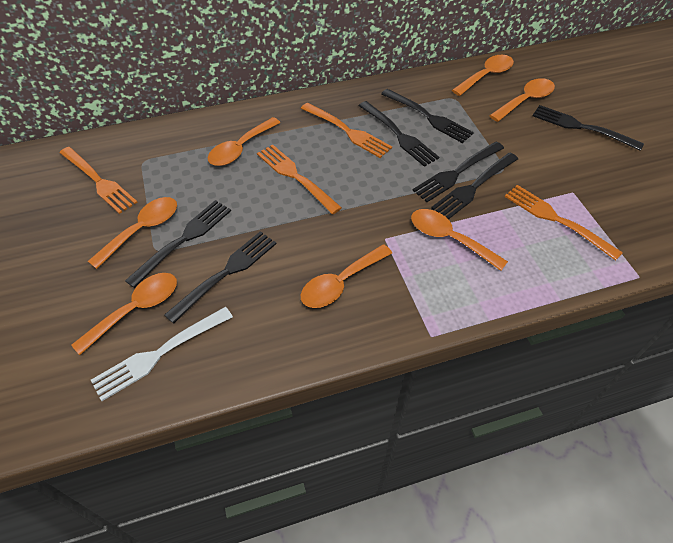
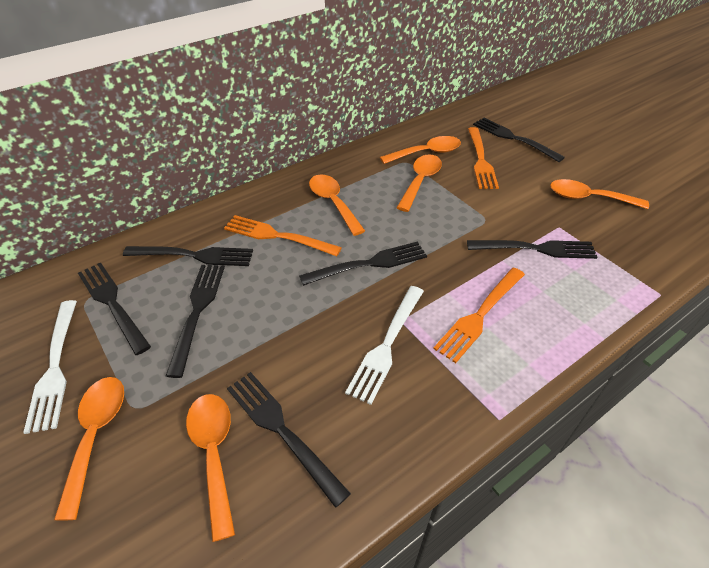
orange fork: 4 -> 3
orange spoon: 7 -> 6
white fork: 1 -> 2

